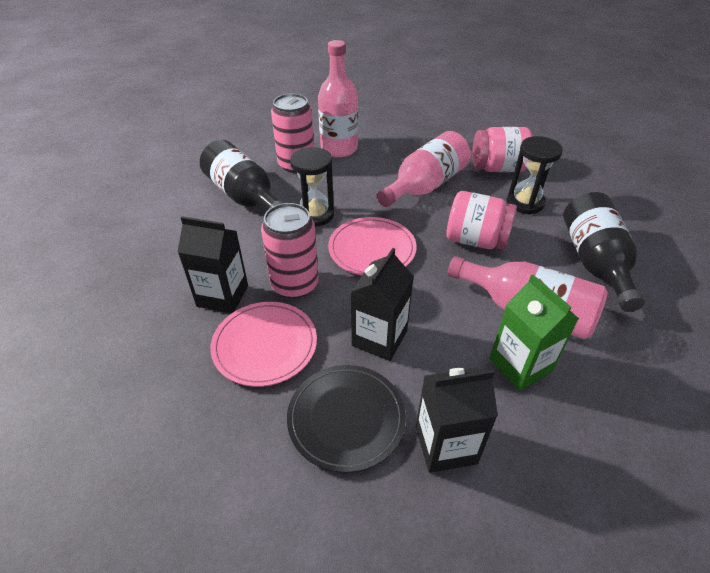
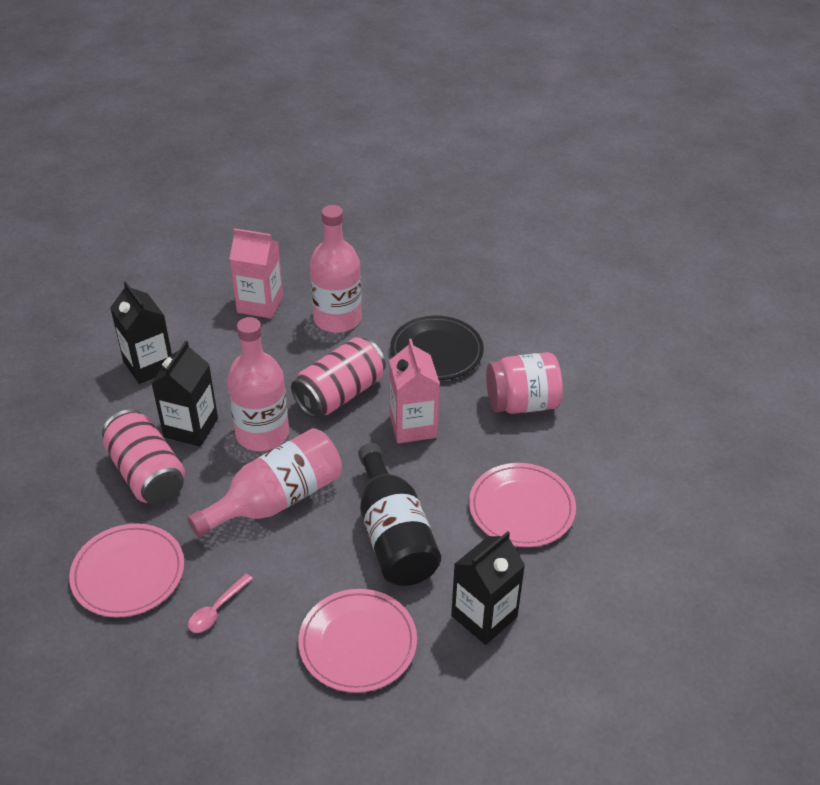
black bottle: 2 -> 1
black hourglass: 2 -> 0
green carton: 1 -> 0
pink carton: 0 -> 2
pink jar: 2 -> 1
pink plate: 2 -> 3
pink spoon: 0 -> 1

